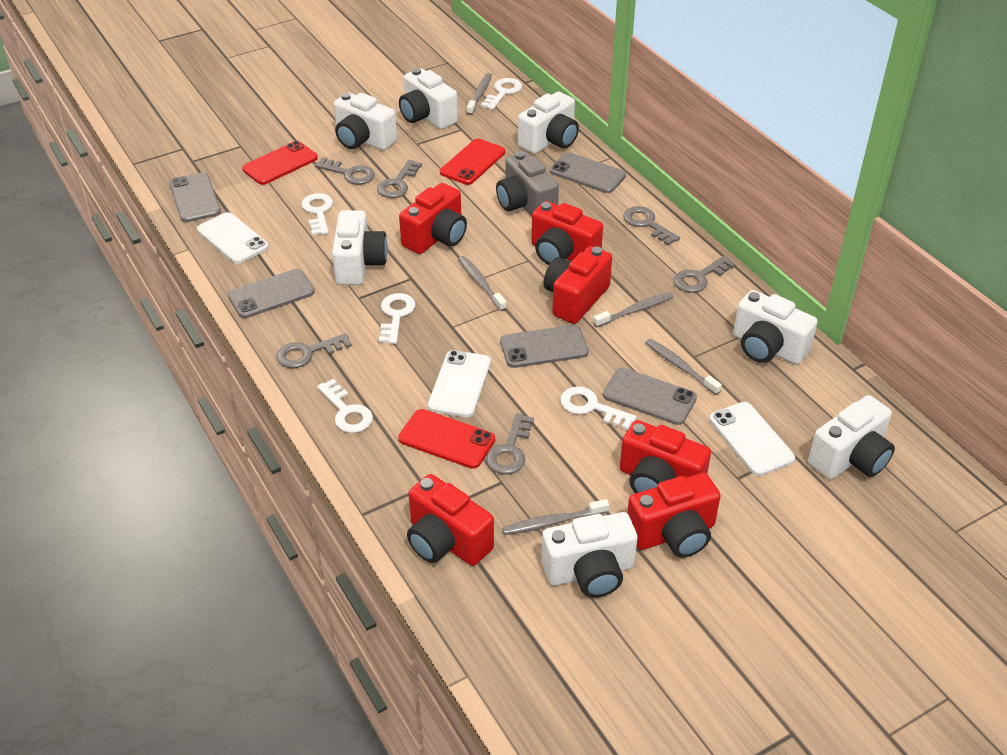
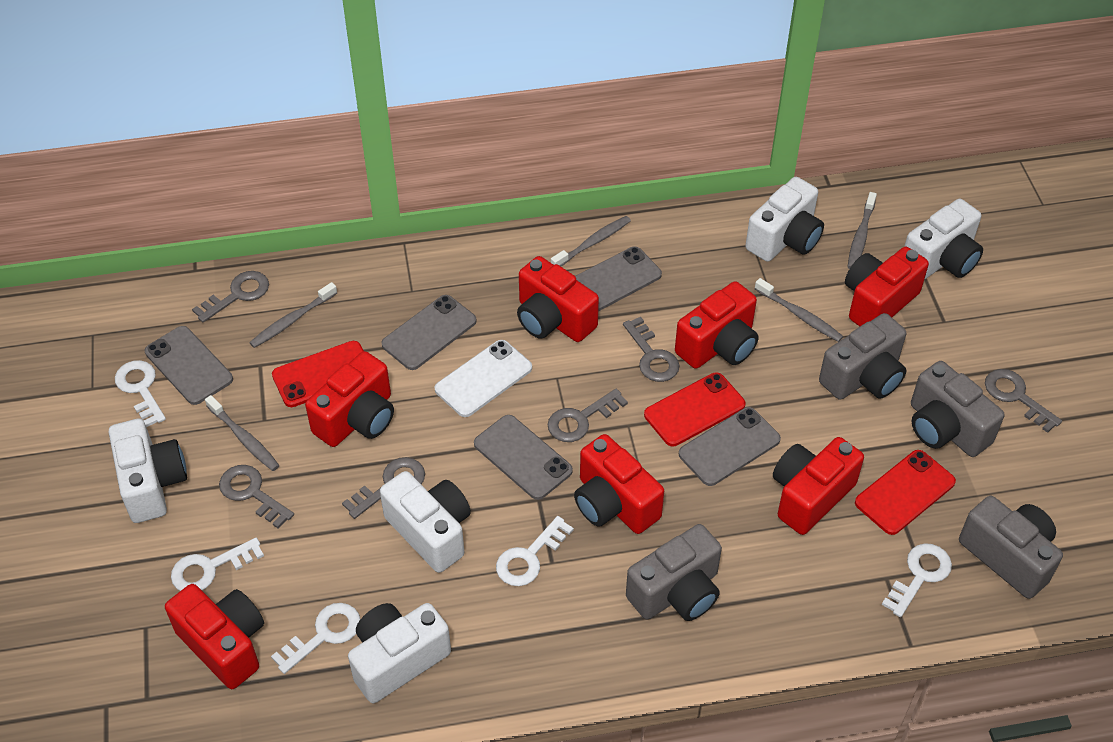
grey camera: 1 -> 4
red camera: 6 -> 7
white camera: 7 -> 5
white phone: 3 -> 1

